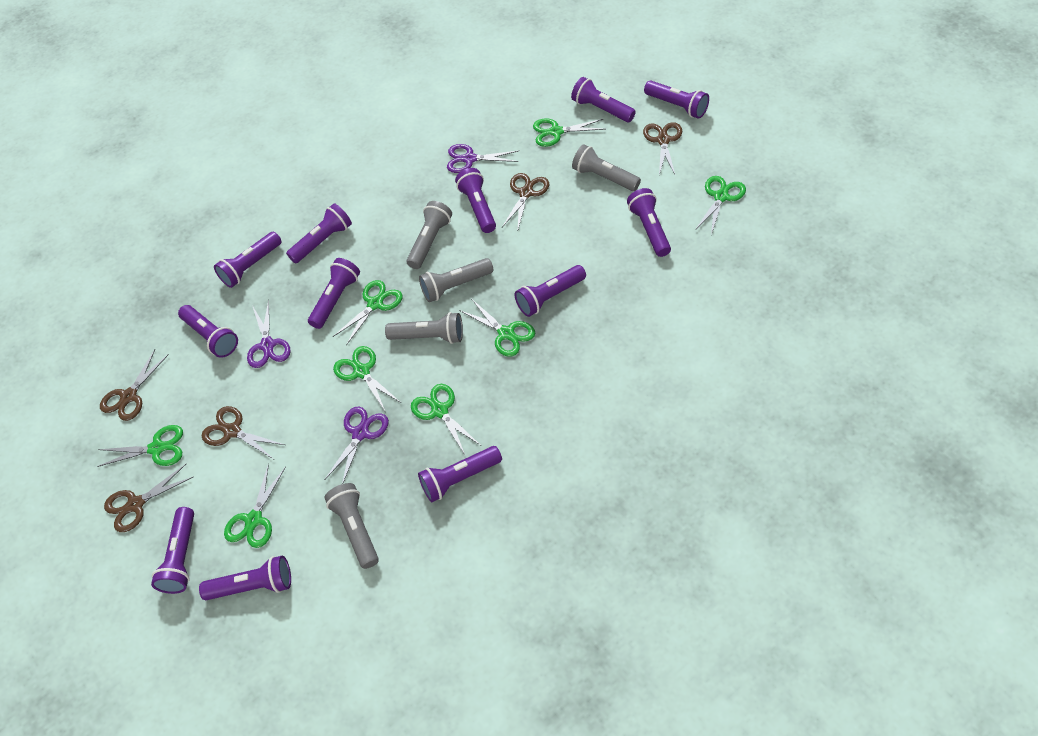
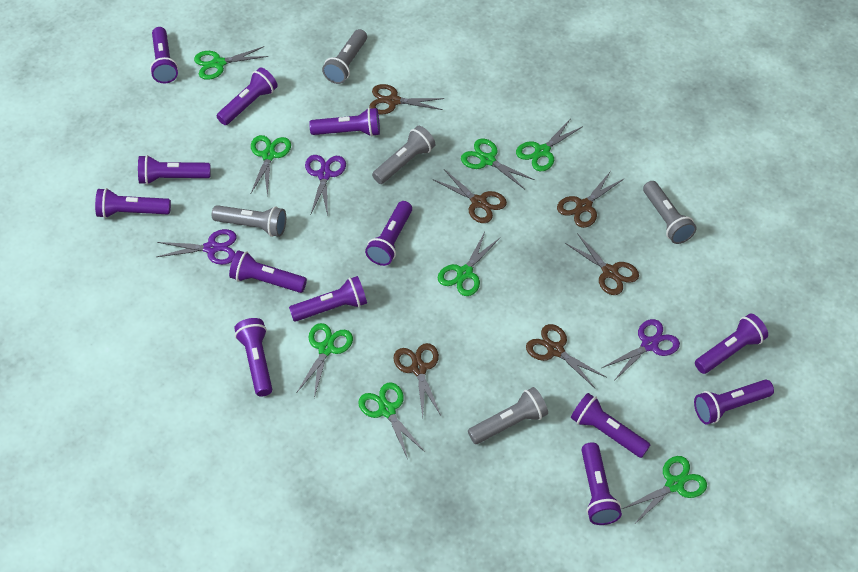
brown scissors: 5 -> 6
purple flashlight: 12 -> 13

